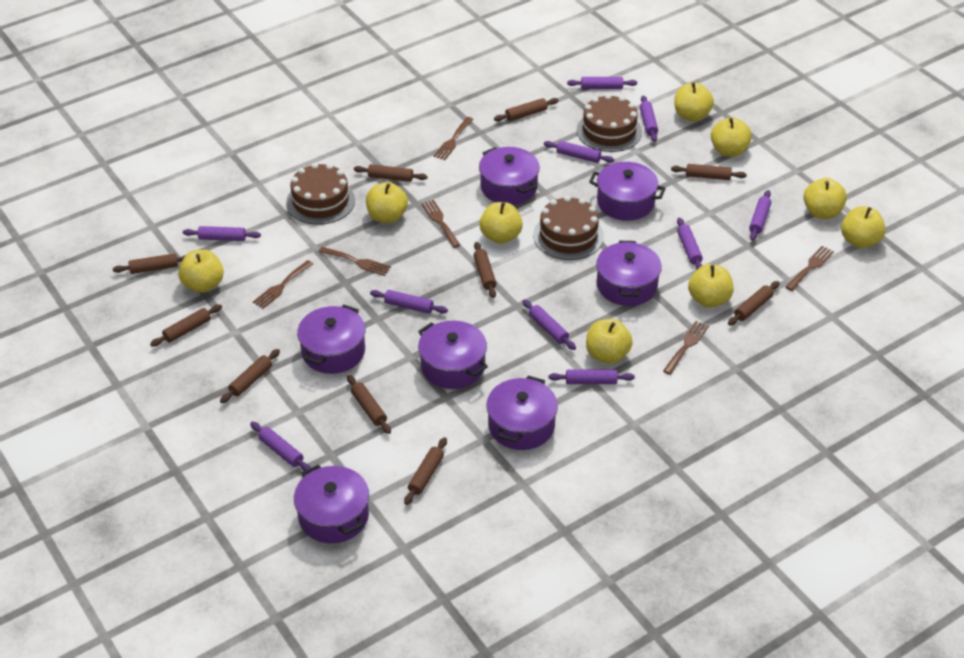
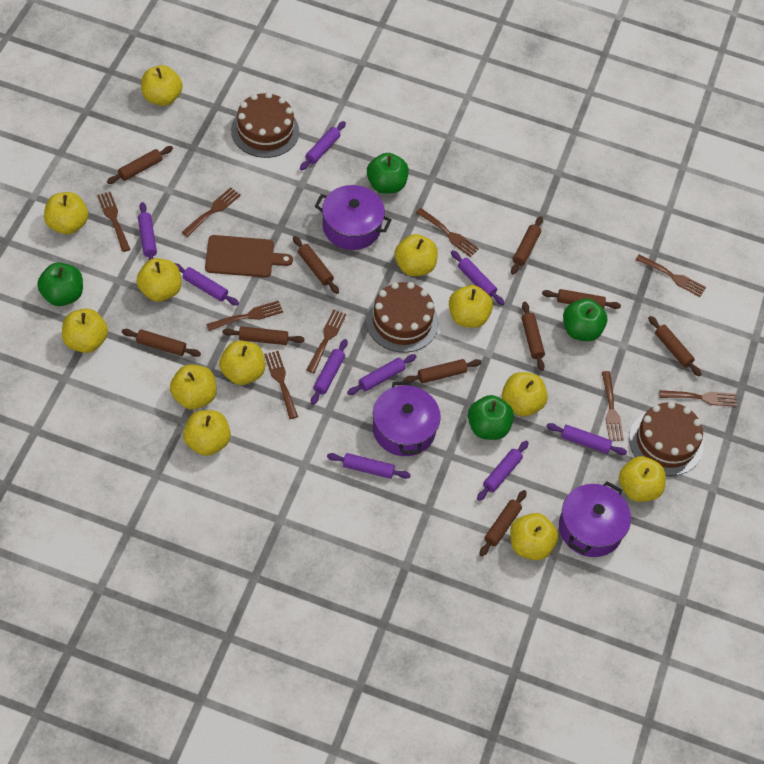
brown cutting board: 0 -> 1
brown fork: 6 -> 9
green apple: 0 -> 4
purple pot: 7 -> 3
purple rolling pin: 10 -> 9
yellow apple: 9 -> 12

